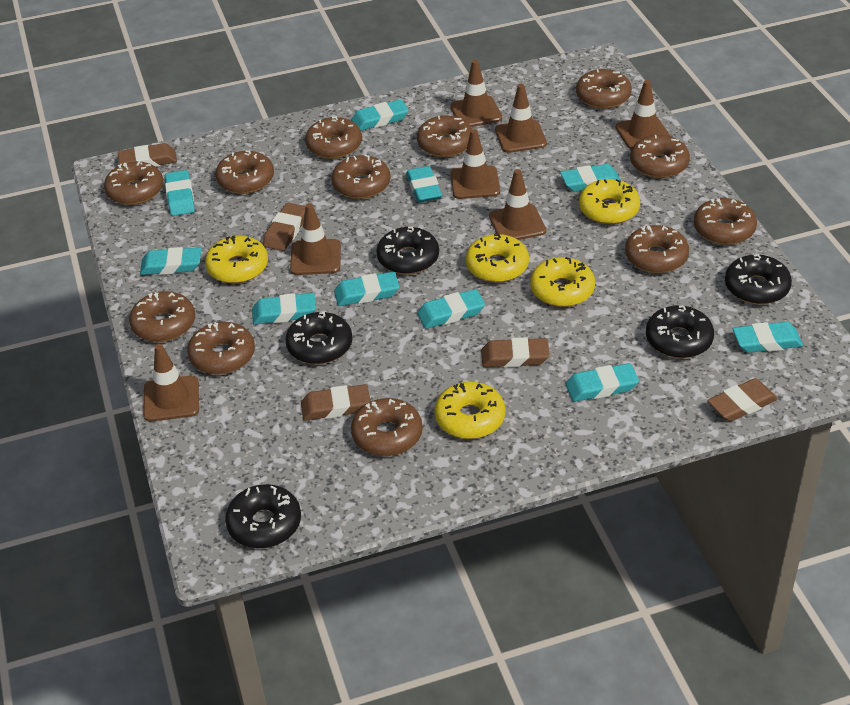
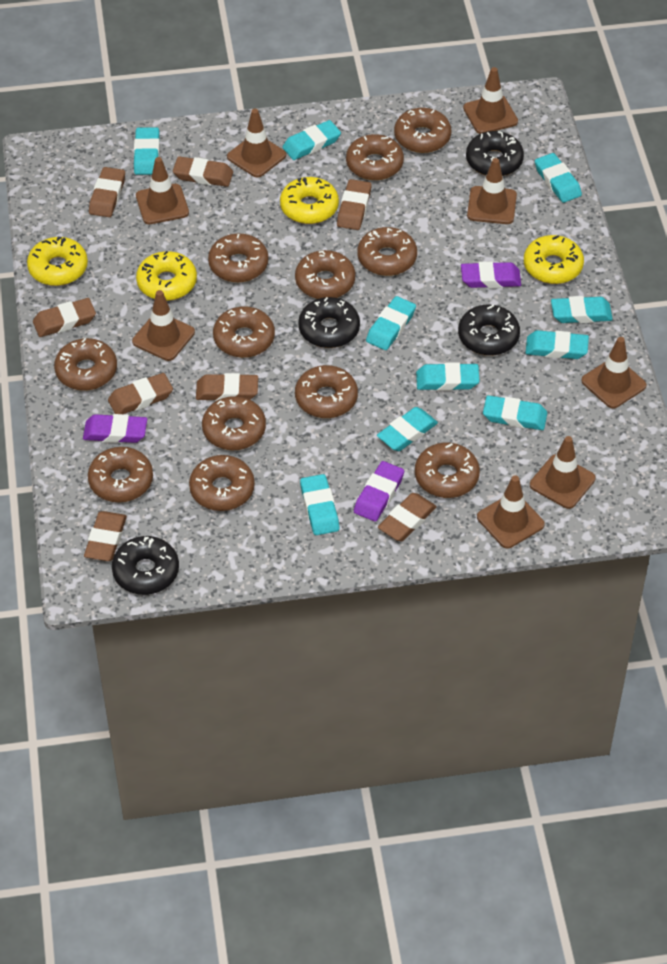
black donut: 5 -> 4
brown eraser: 5 -> 8
brown traffic cone: 7 -> 8
purple eraser: 0 -> 3
yellow donut: 5 -> 4

